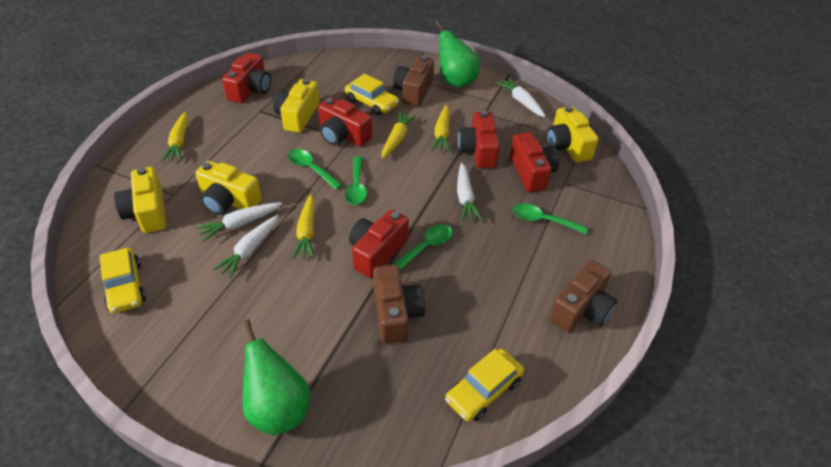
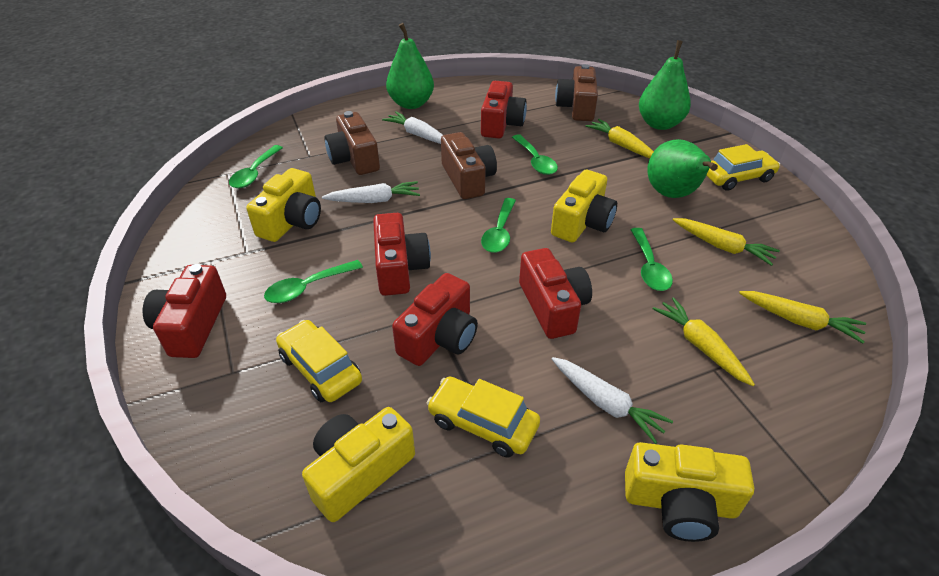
green pear: 2 -> 3
green spoon: 4 -> 5
white carrot: 4 -> 3

